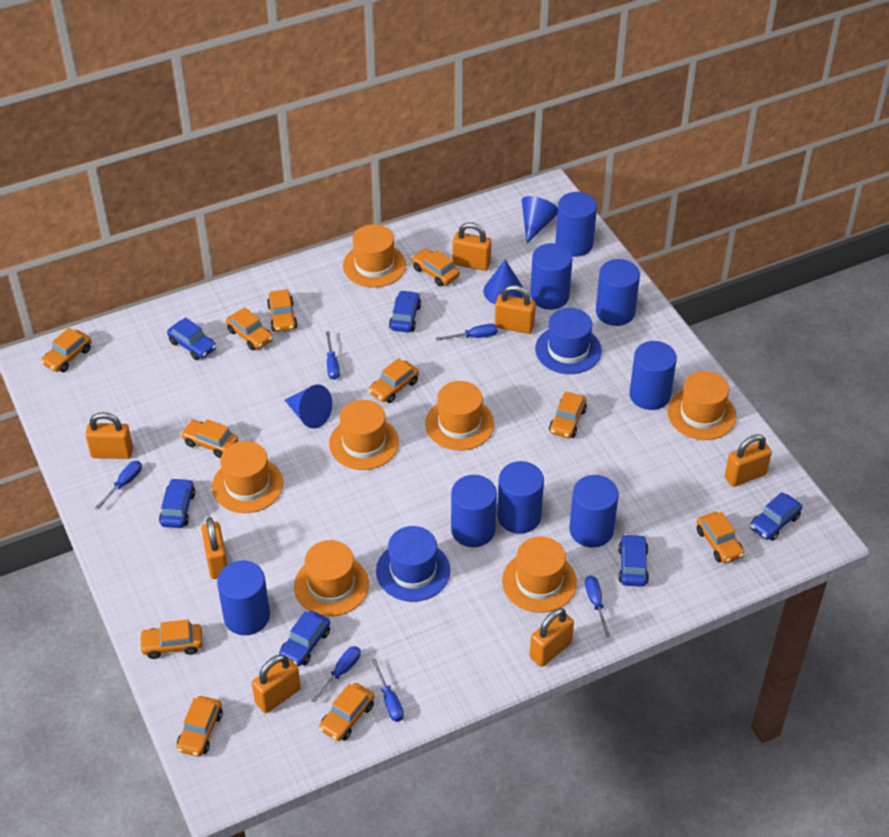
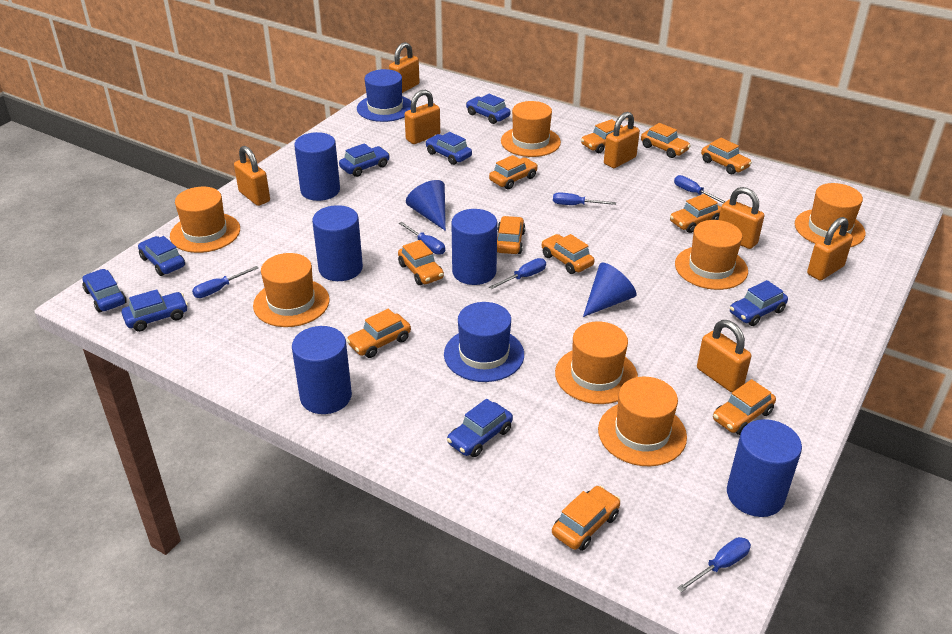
blue car: 6 -> 8
blue cone: 3 -> 2
blue cylinder: 8 -> 5

